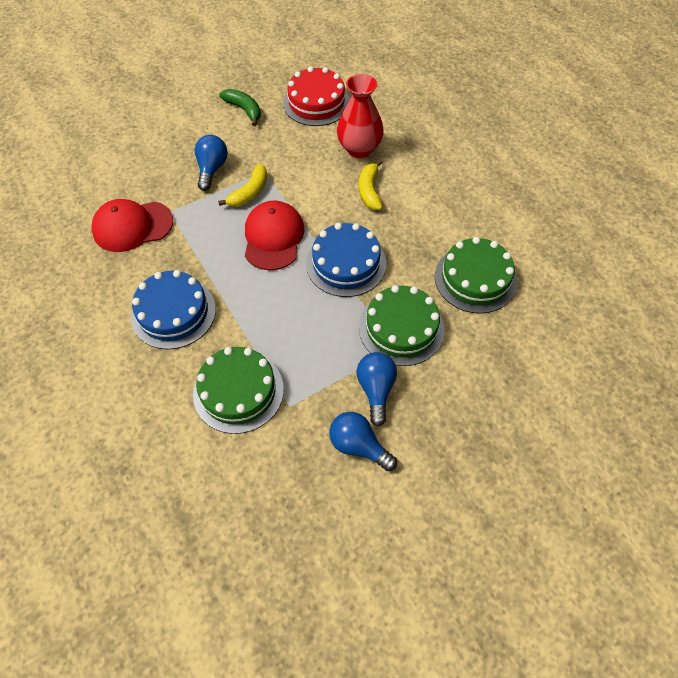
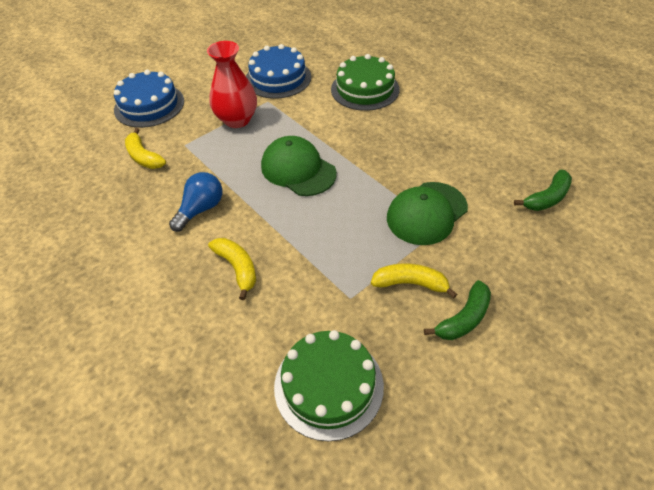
blue light bulb: 3 -> 1
green banana: 1 -> 2
green cake: 3 -> 2
green cap: 0 -> 2
red cake: 1 -> 0
red cap: 2 -> 0
yellow banana: 2 -> 3

